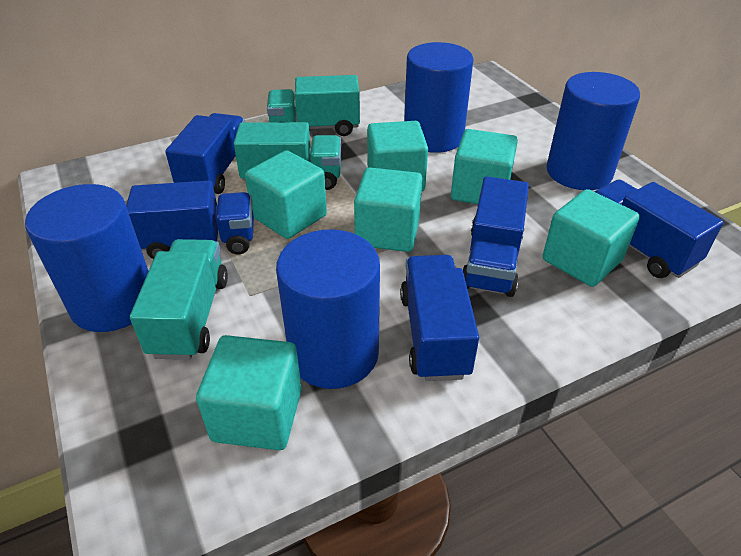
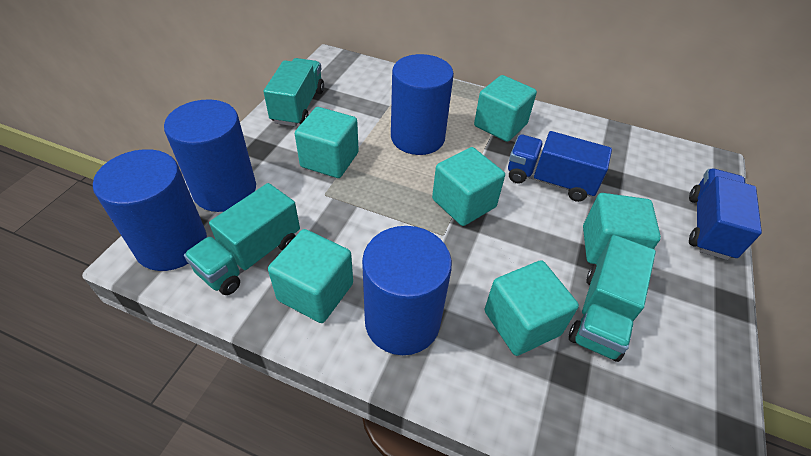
blue truck: 5 -> 2

